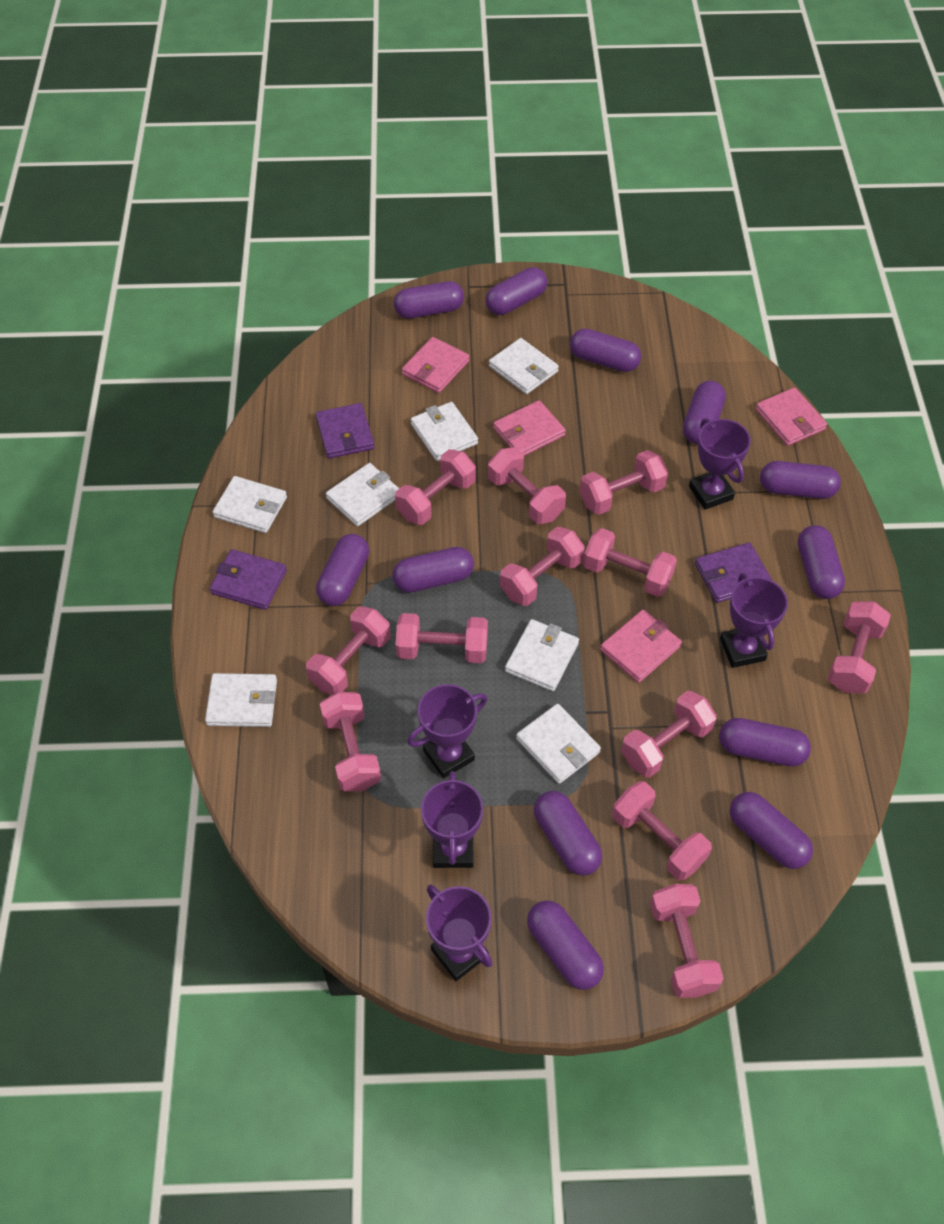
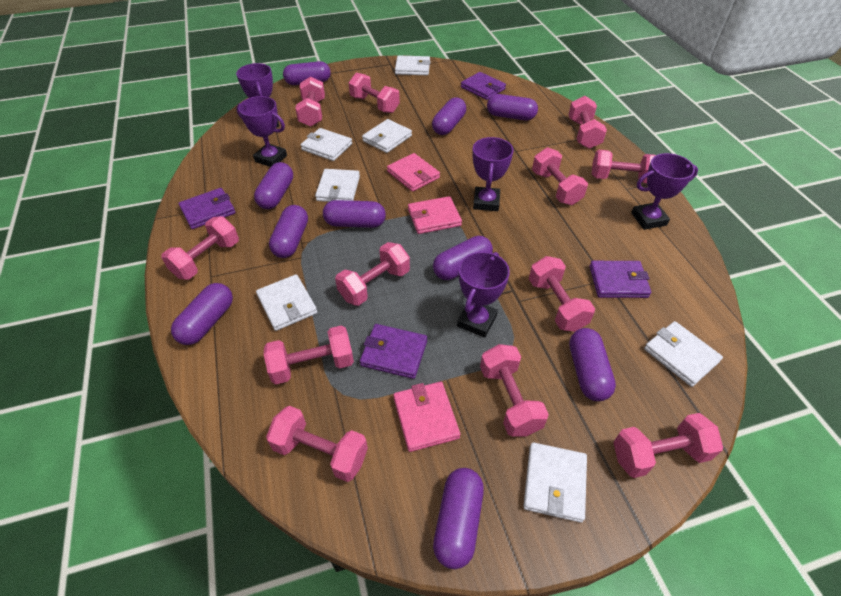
pink wallet: 4 -> 3
purple capsule: 12 -> 10
purple wallet: 3 -> 4

